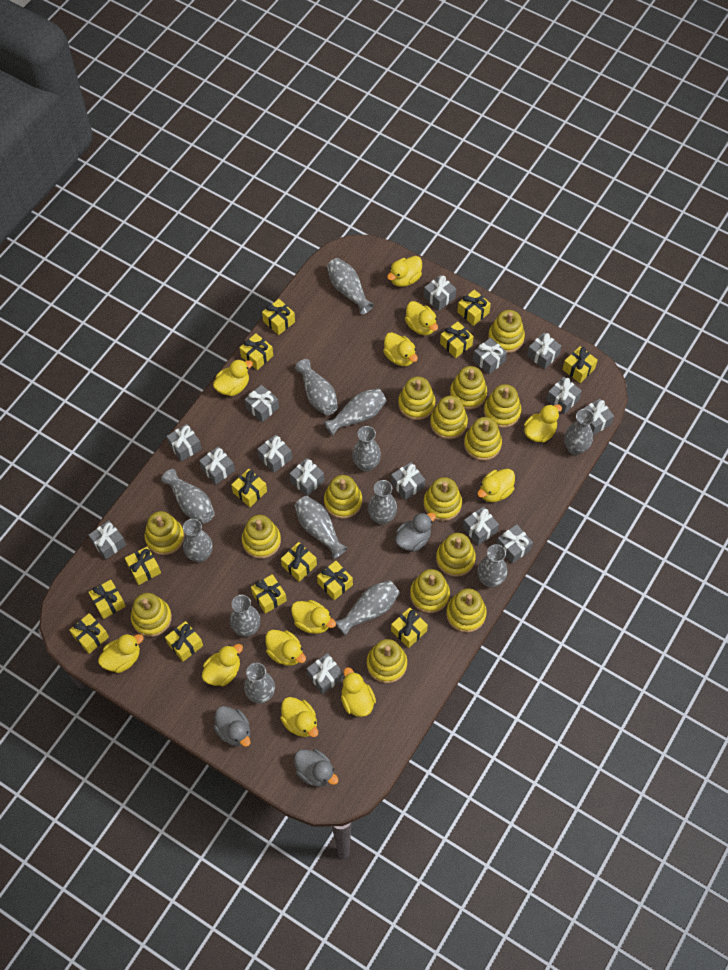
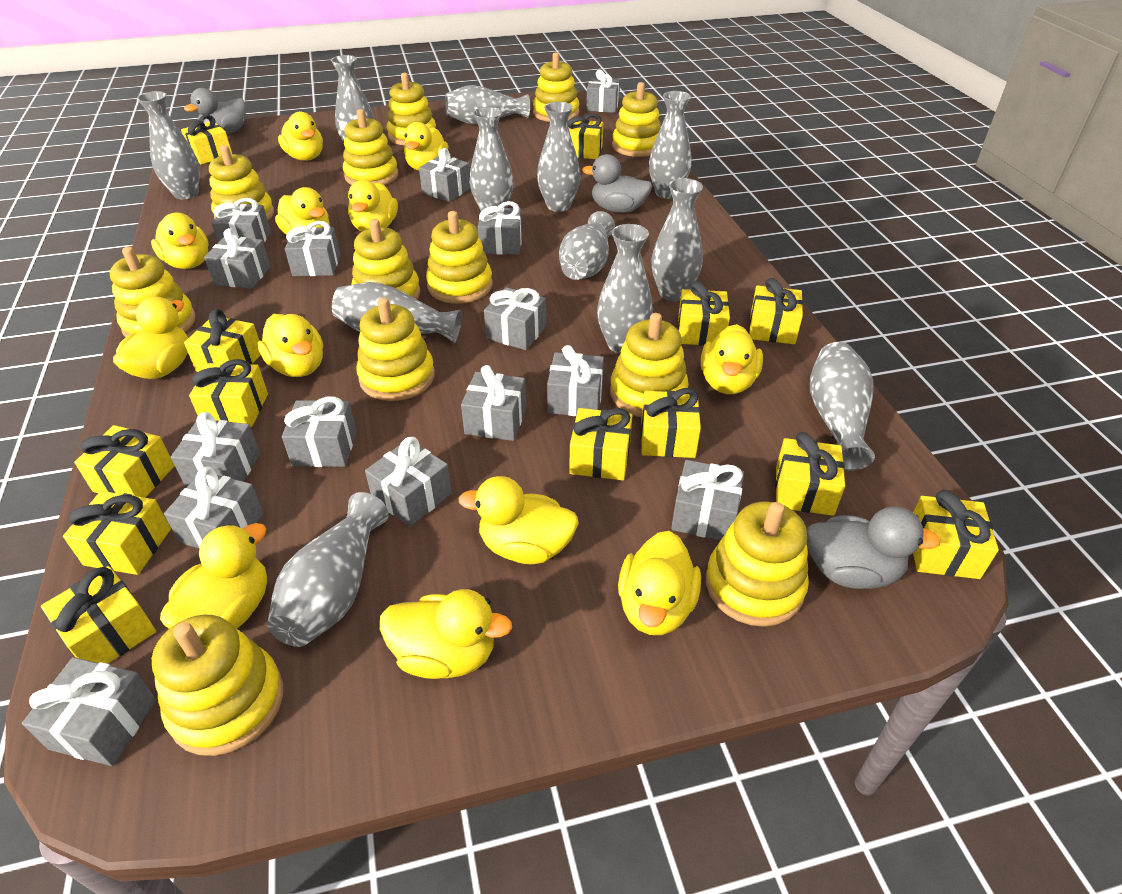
grey vase: 13 -> 12
yellow gift: 14 -> 13
yellow stacking toy: 15 -> 12

